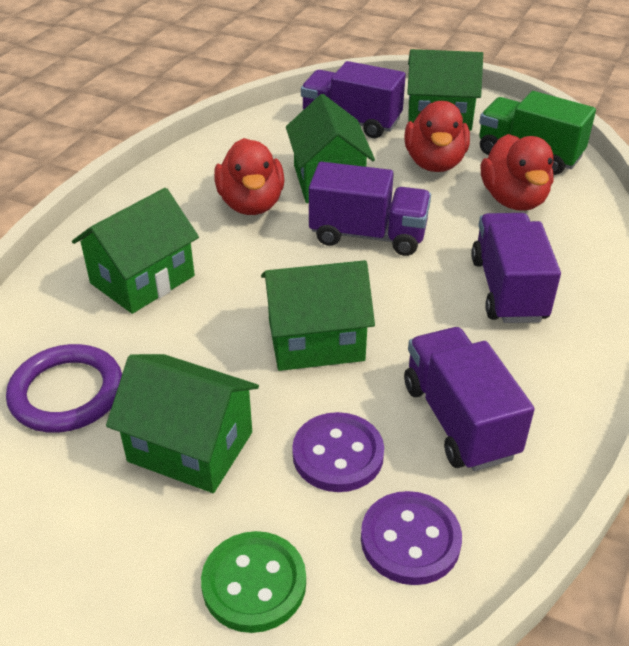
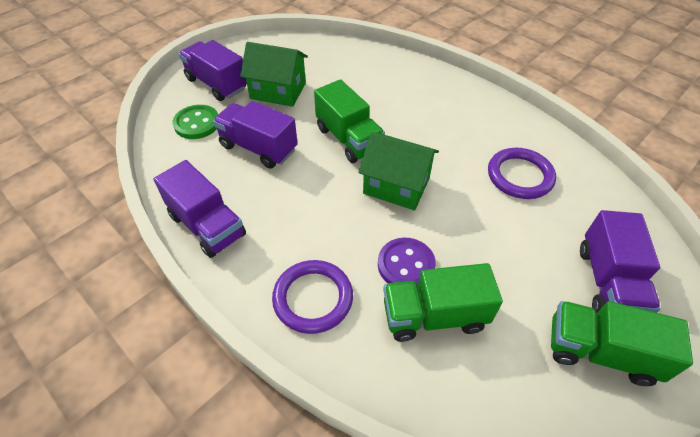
green house: 5 -> 2
green truck: 1 -> 3
purple button: 2 -> 1
purple ring: 1 -> 2
red duck: 3 -> 0

